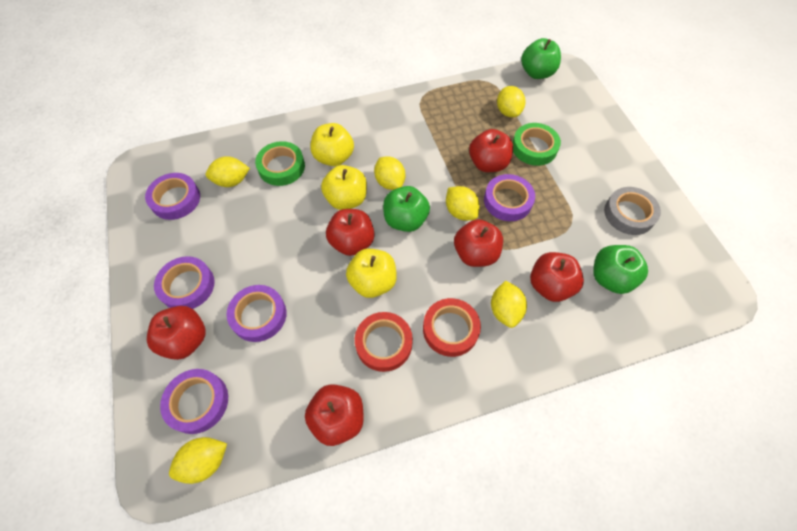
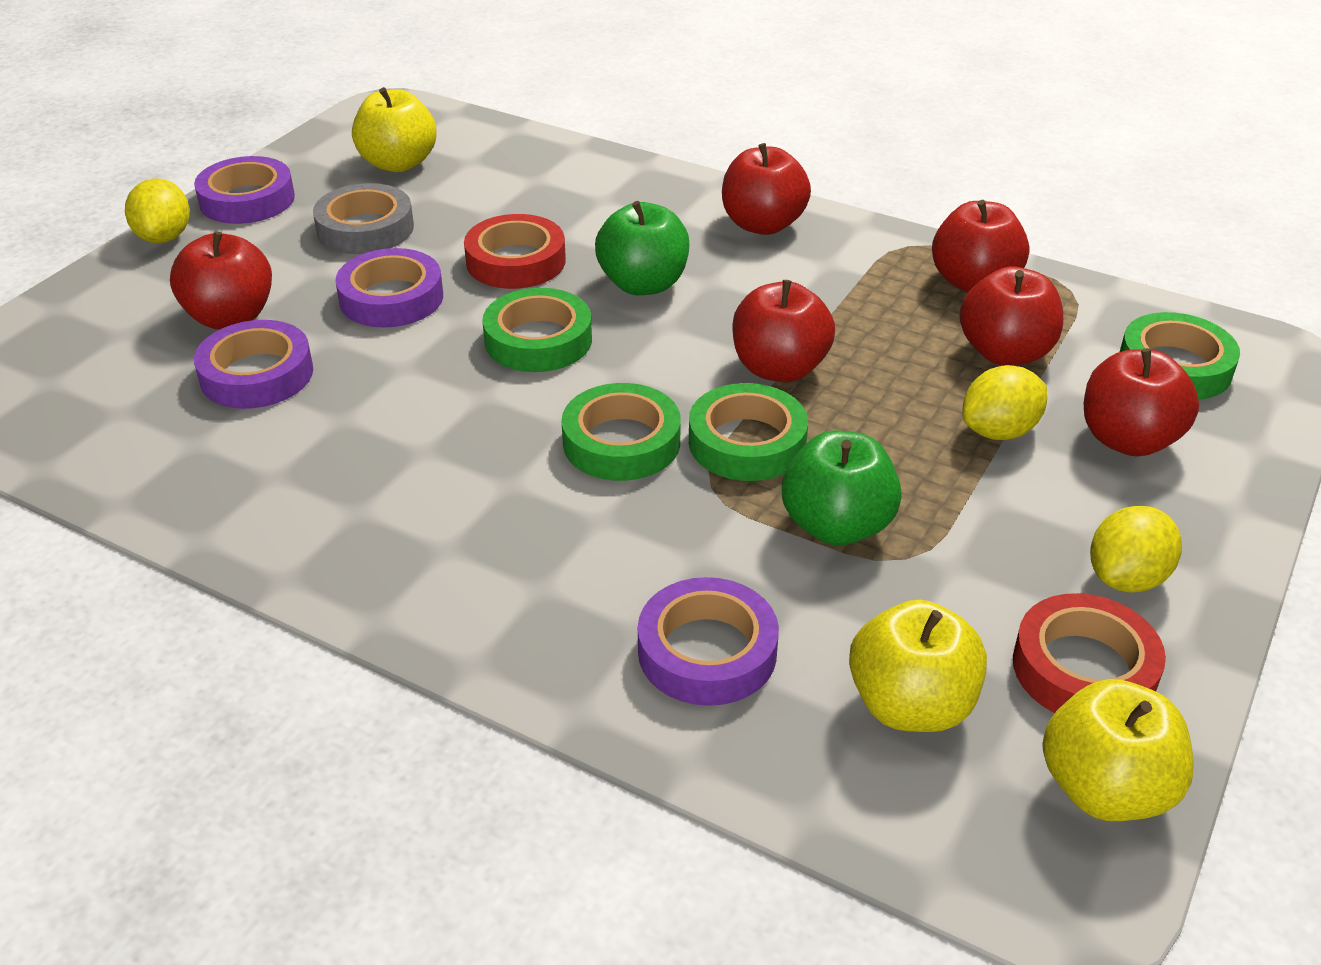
green apple: 3 -> 2
green tape: 2 -> 4
purple tape: 5 -> 4
yellow lemon: 6 -> 3

